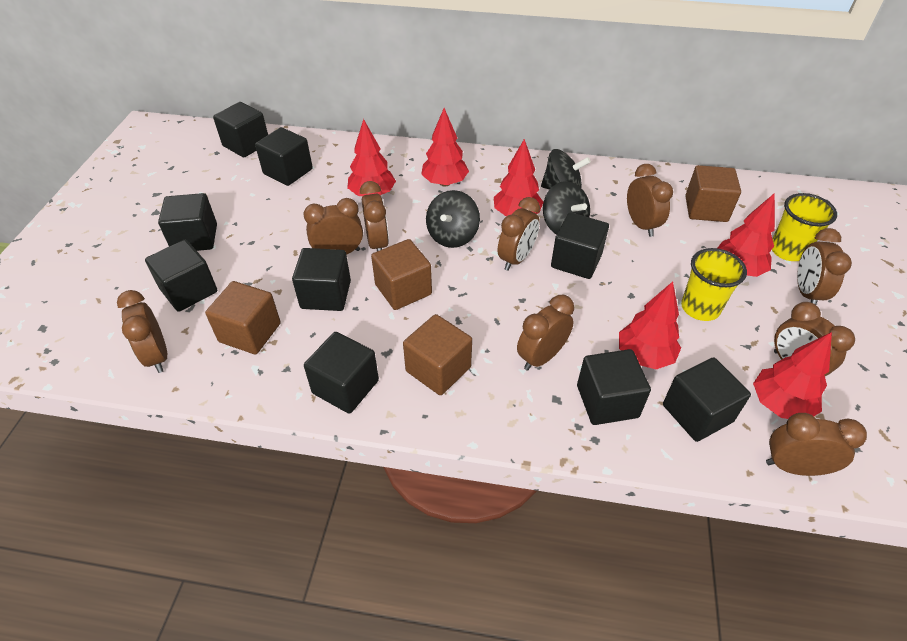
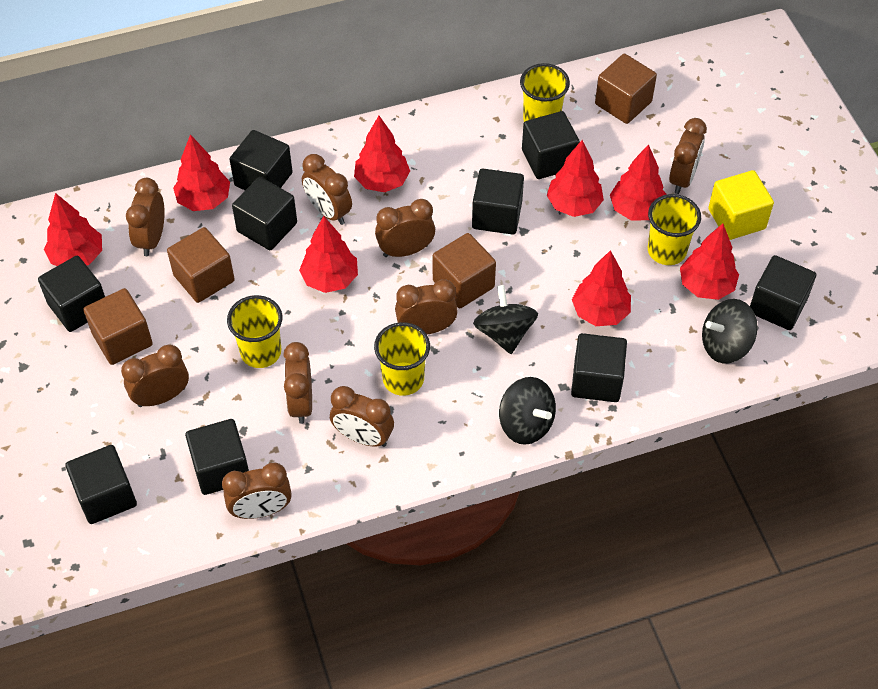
red tree: 6 -> 8
yellow cube: 0 -> 1
yellow cup: 2 -> 4

